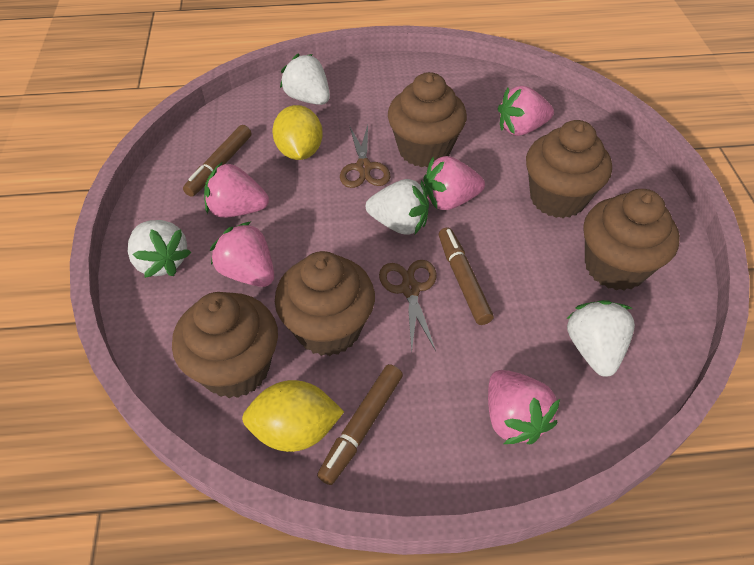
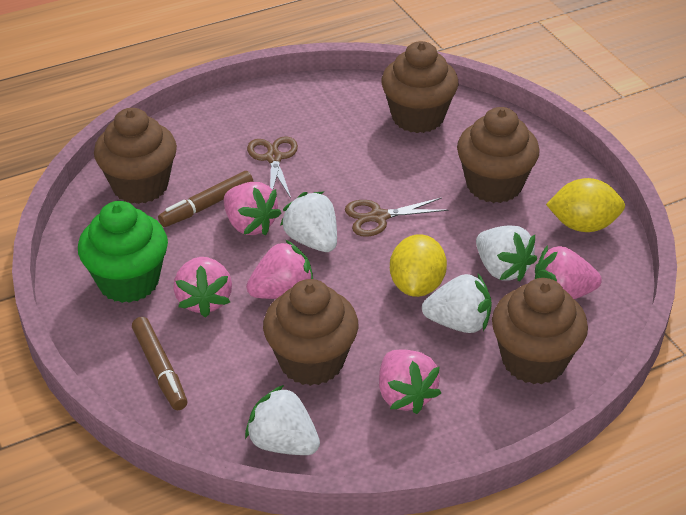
brown marker: 3 -> 2
green cupcake: 0 -> 1

